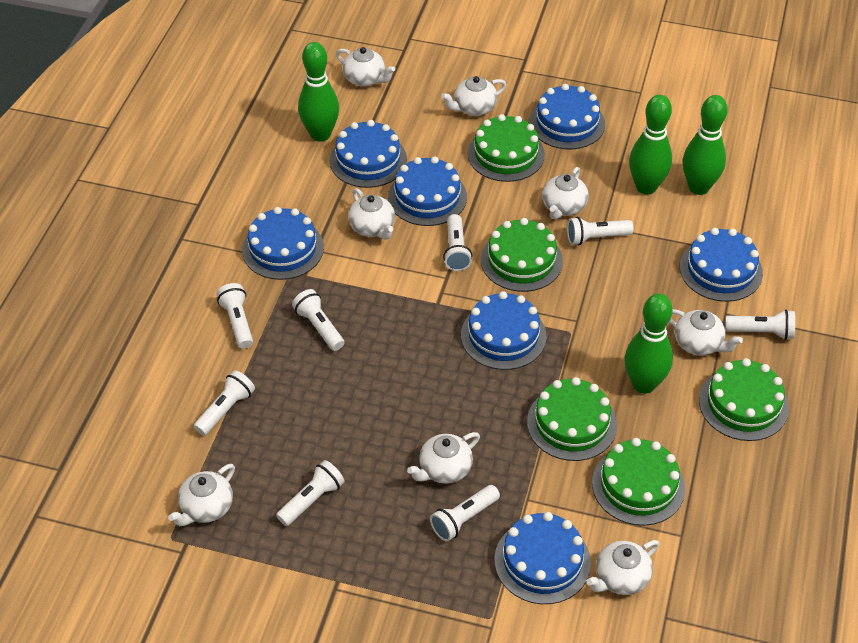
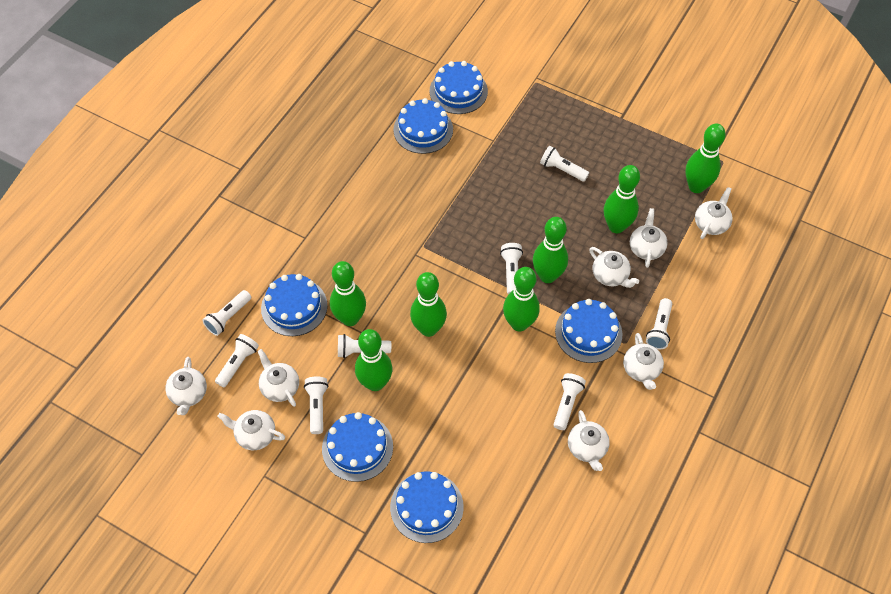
blue cake: 7 -> 6
green bowling pin: 4 -> 7
green cake: 5 -> 0

